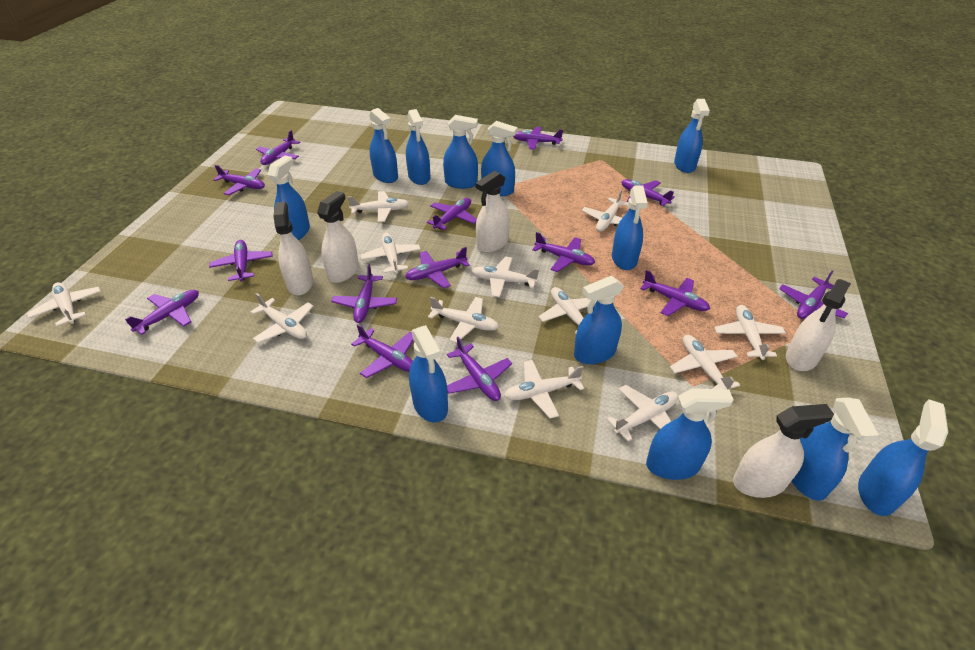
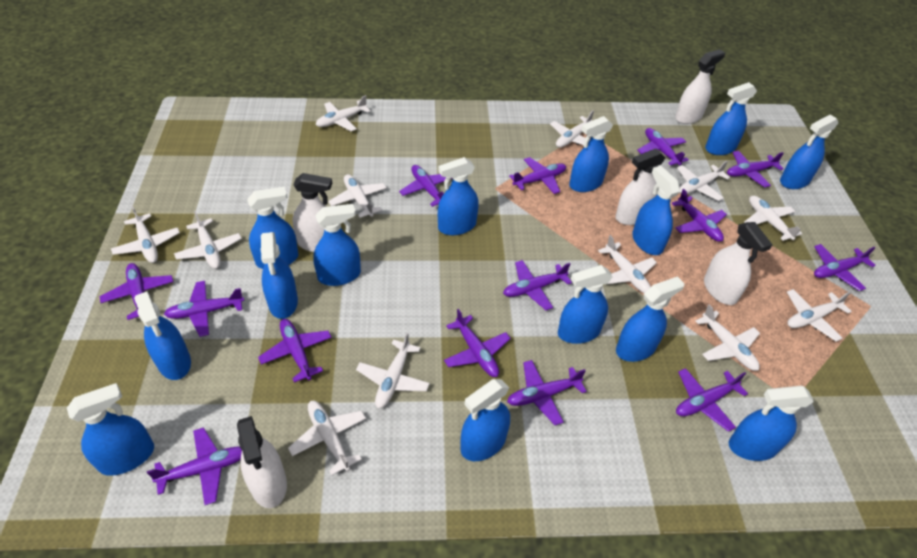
blue spray bottle: 12 -> 14

